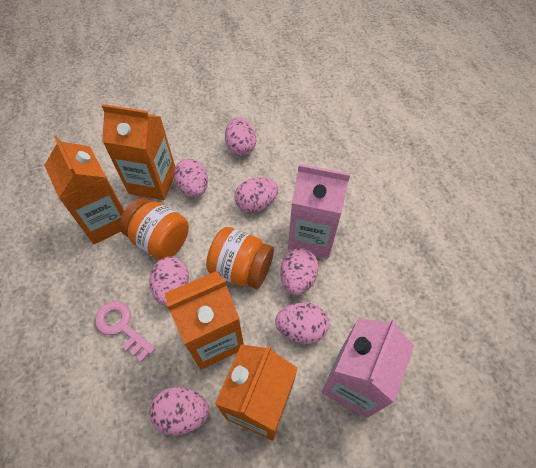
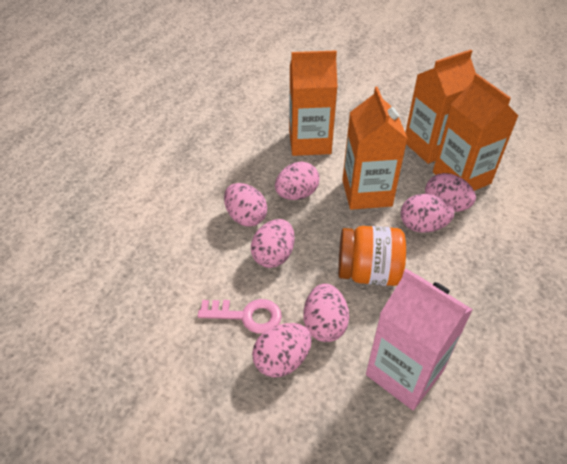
orange jar: 2 -> 1
pink carton: 2 -> 1

